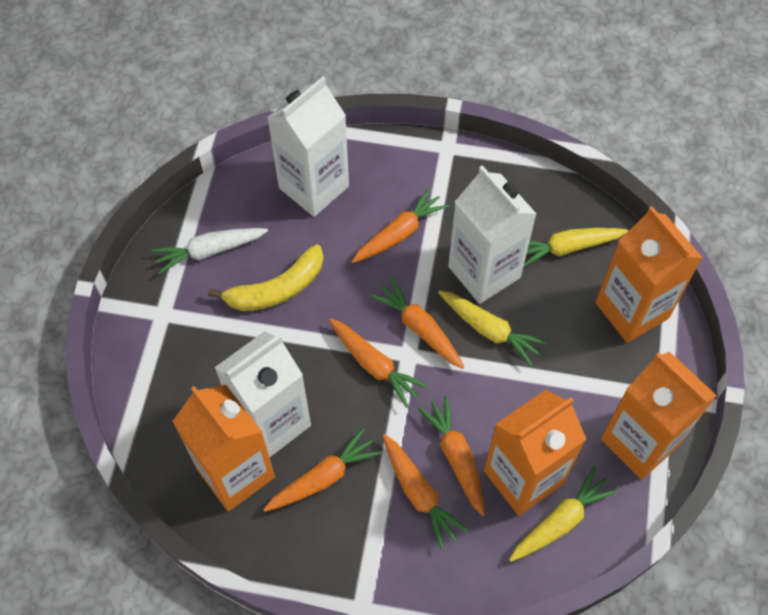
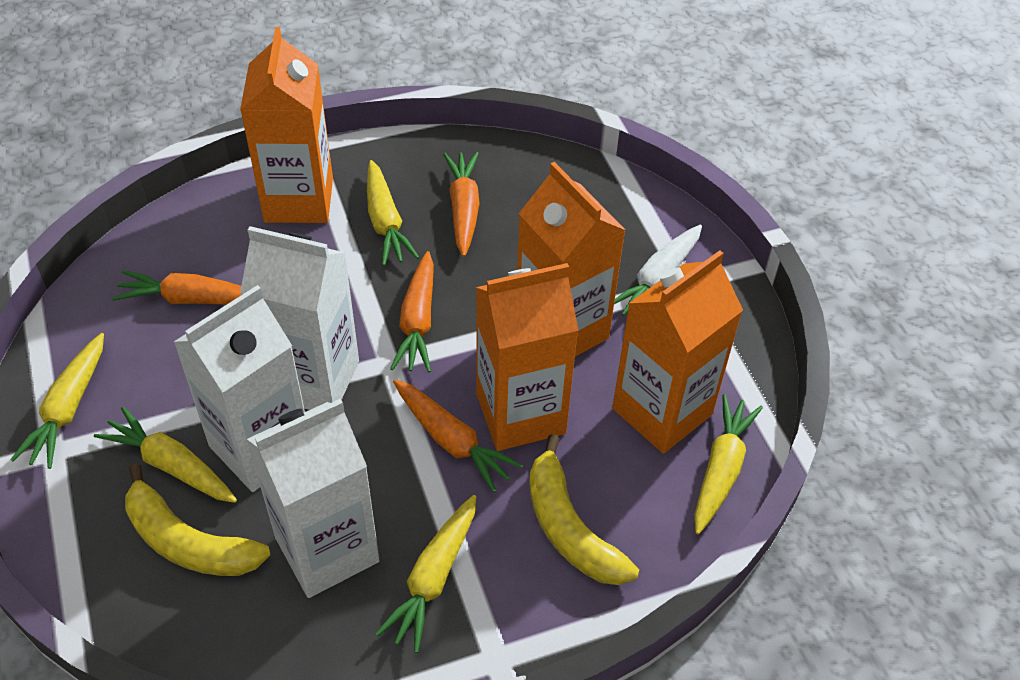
orange carrot: 6 -> 4
yellow banana: 1 -> 2
yellow carrot: 3 -> 5

